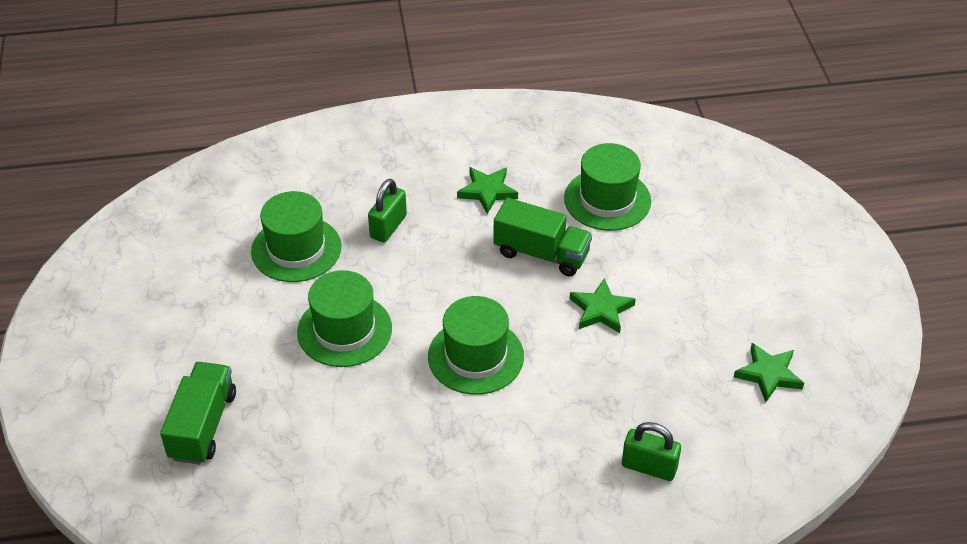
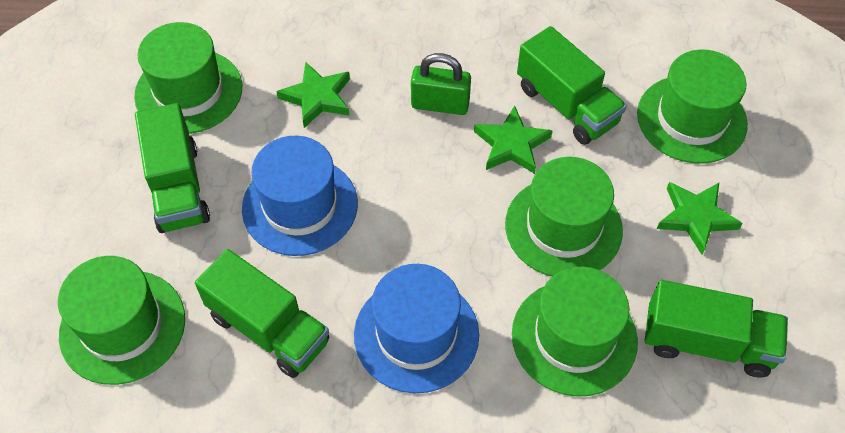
blue hat: 0 -> 2
green hat: 4 -> 5
green padlock: 2 -> 1
green truck: 2 -> 4

